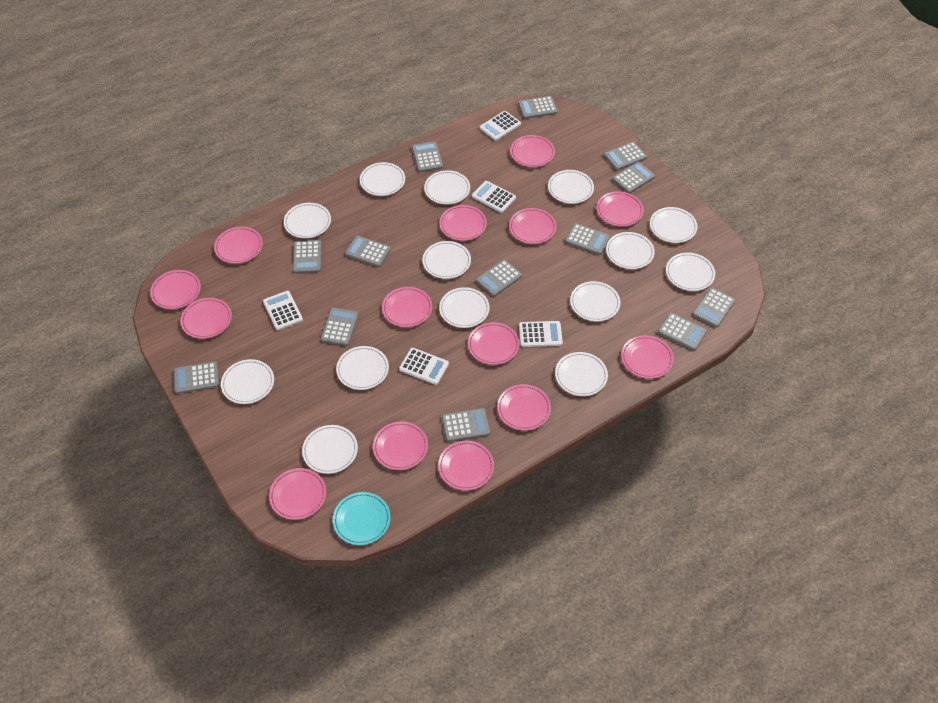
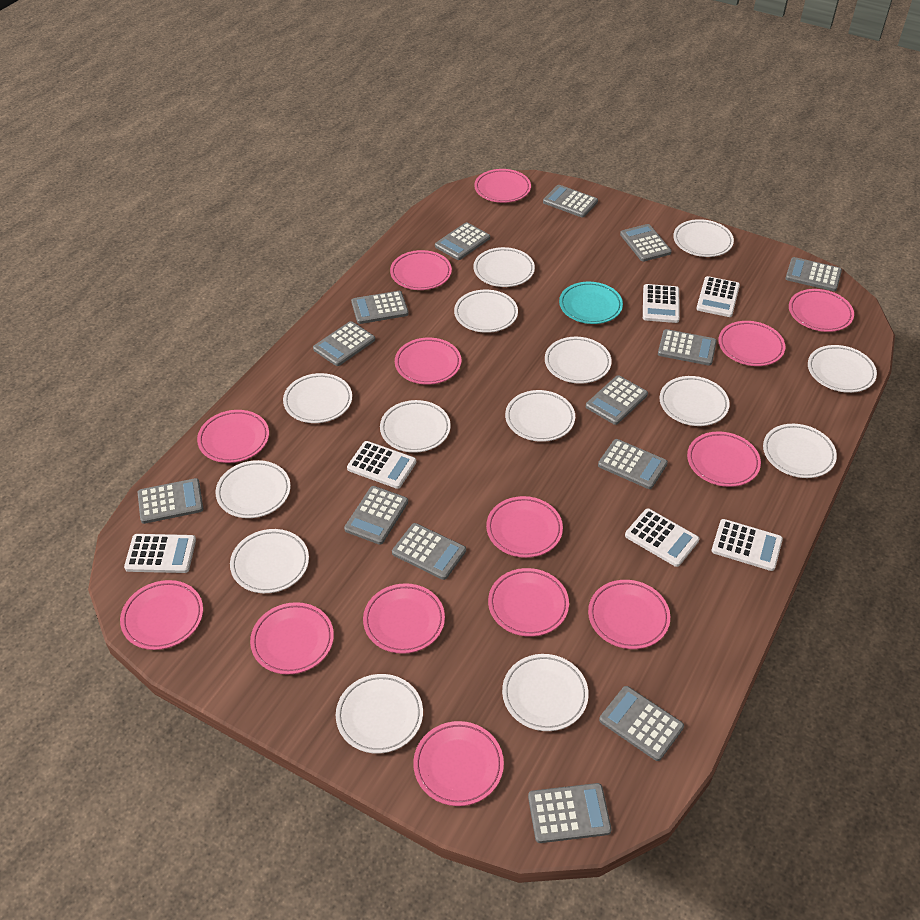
grey calculator: 13 -> 14
white calculator: 5 -> 6

